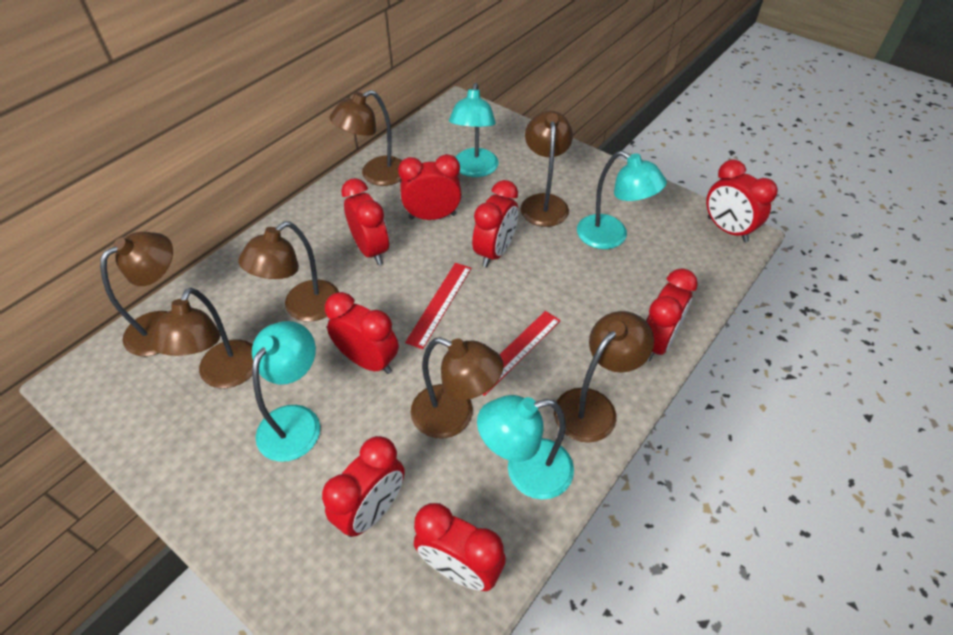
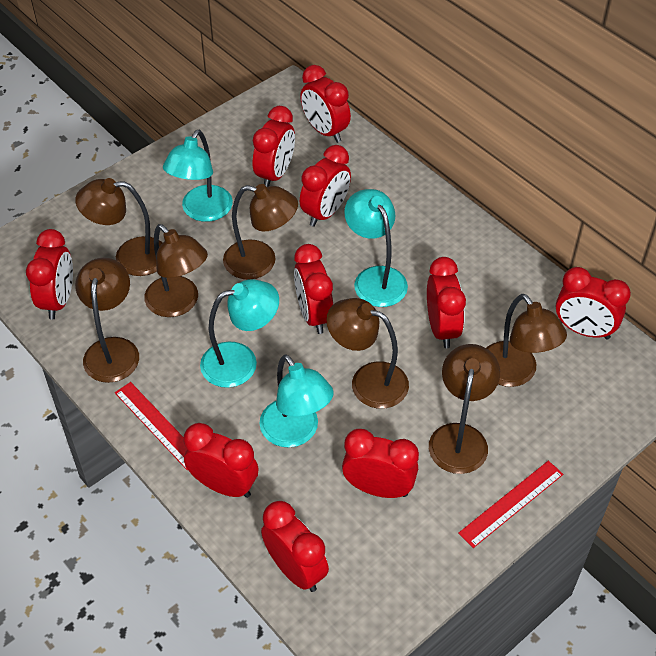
red clock: 8 -> 10

